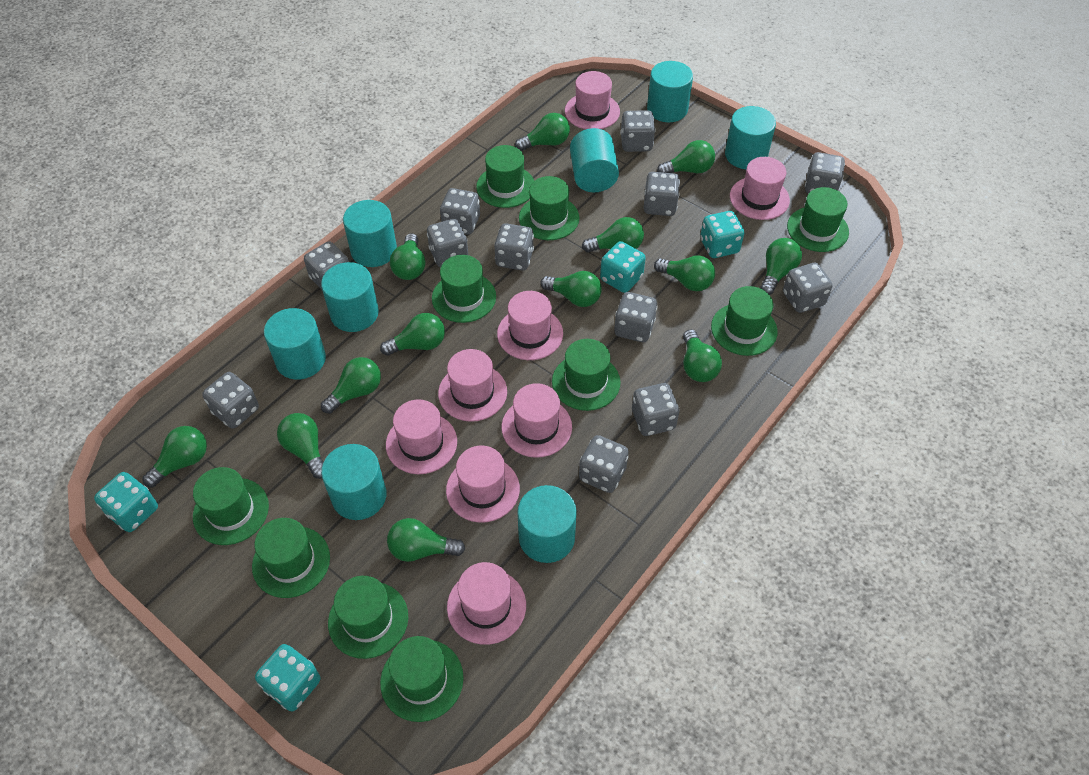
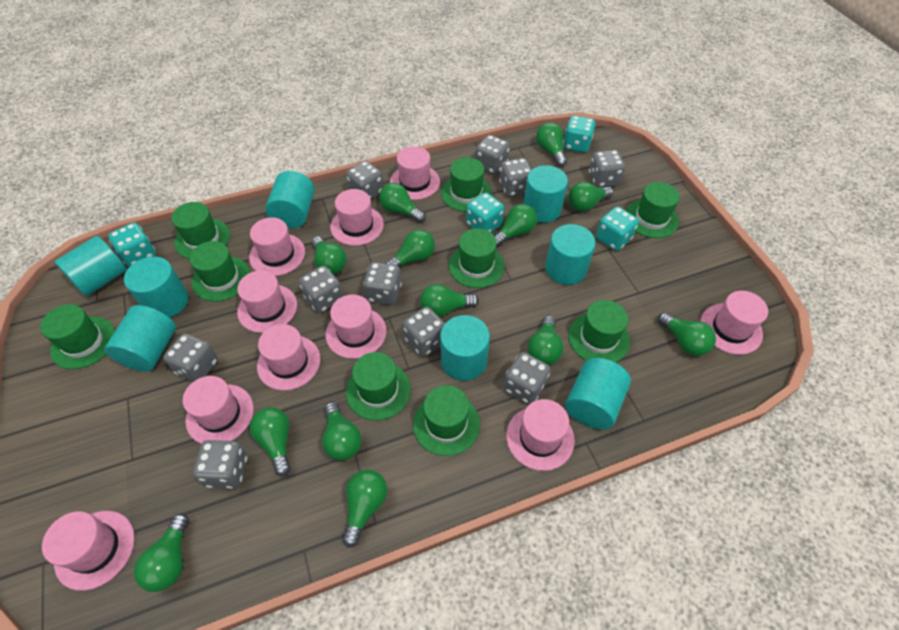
green hat: 10 -> 9
grey dice: 12 -> 10
pink hat: 8 -> 10

